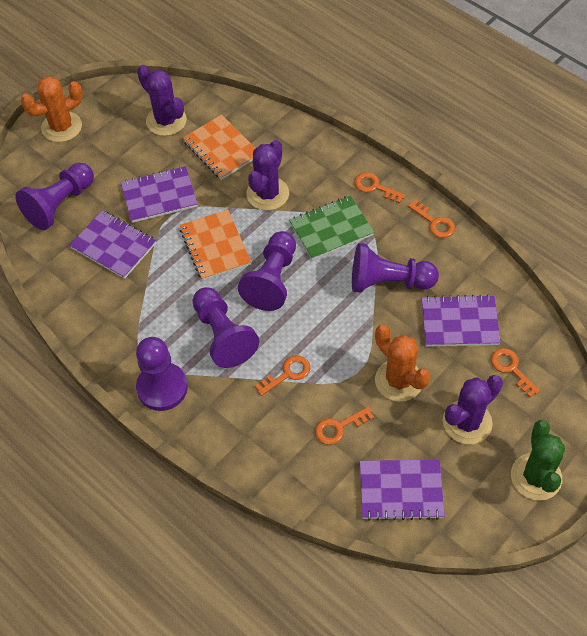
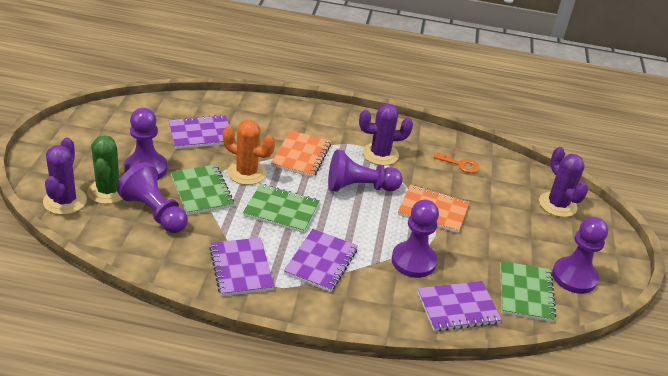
green notebook: 1 -> 3
orange cactus: 2 -> 1
orange key: 5 -> 1

